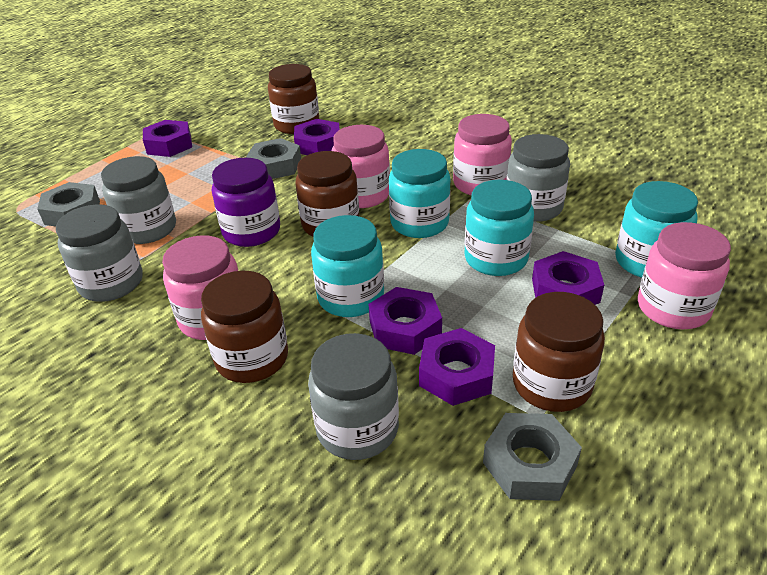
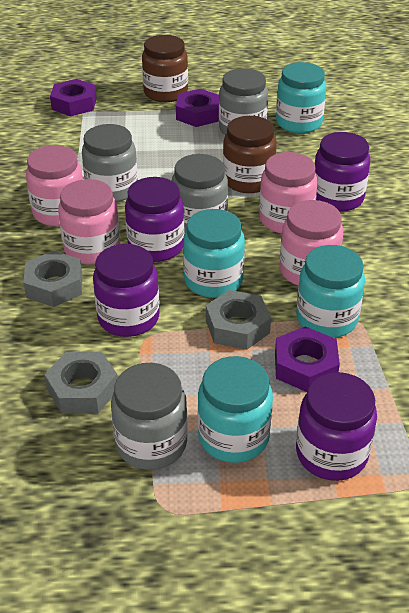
brown jar: 4 -> 2
purple jar: 1 -> 4
purple nut: 5 -> 3

